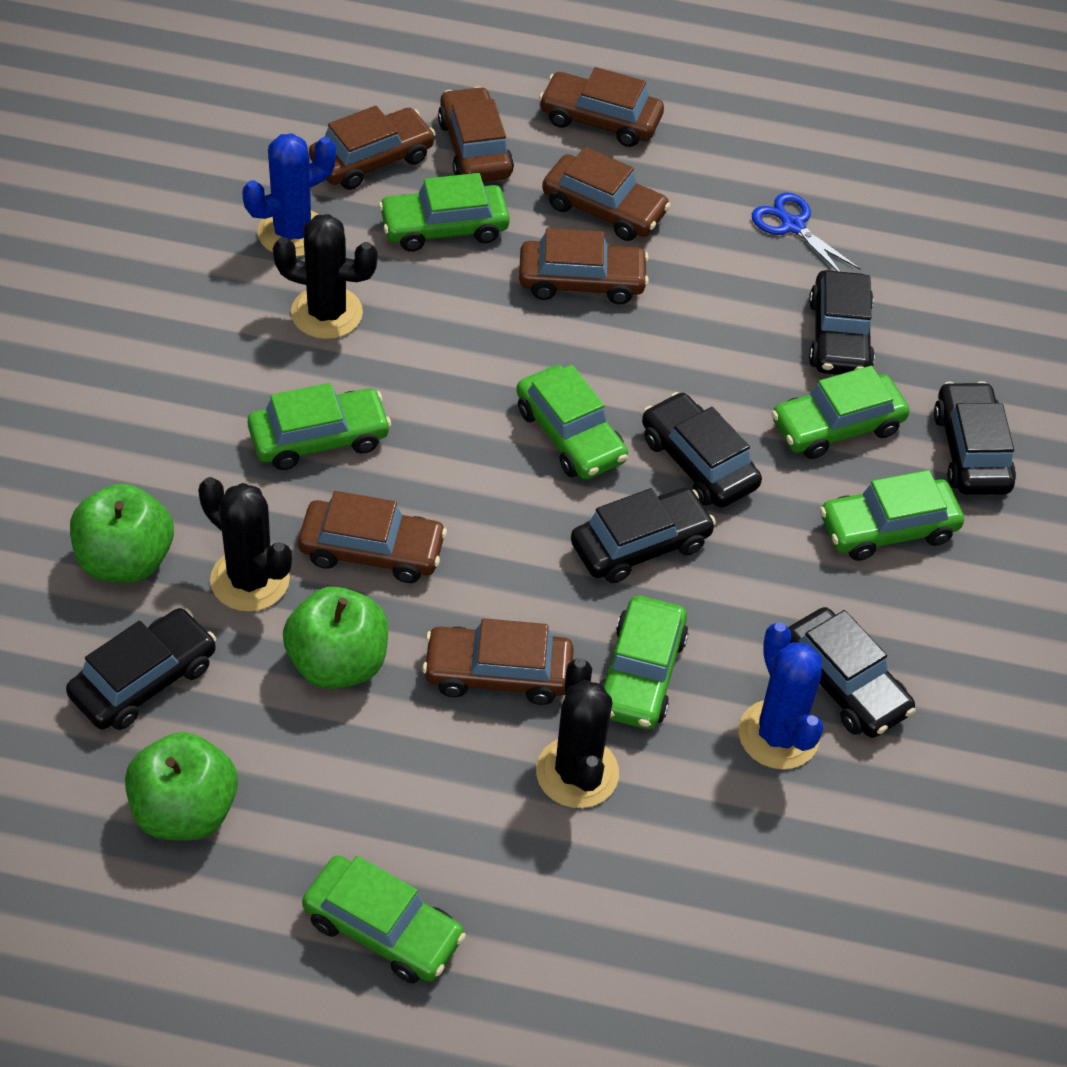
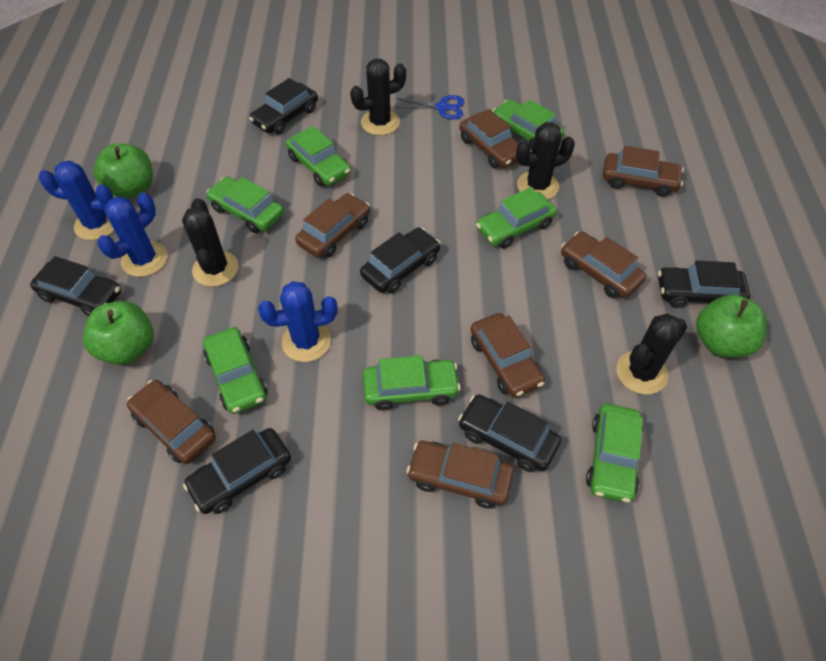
black cactus: 3 -> 4
blue cactus: 2 -> 3

